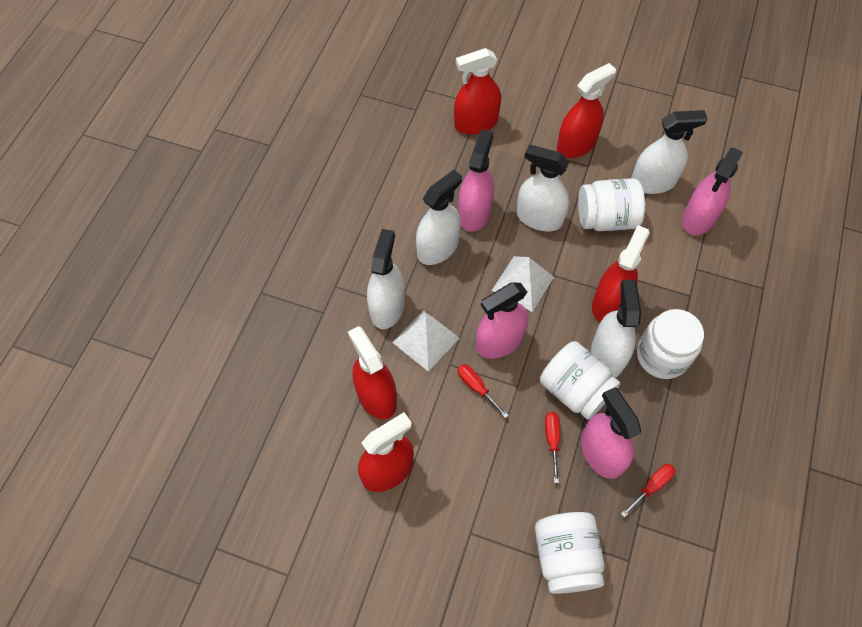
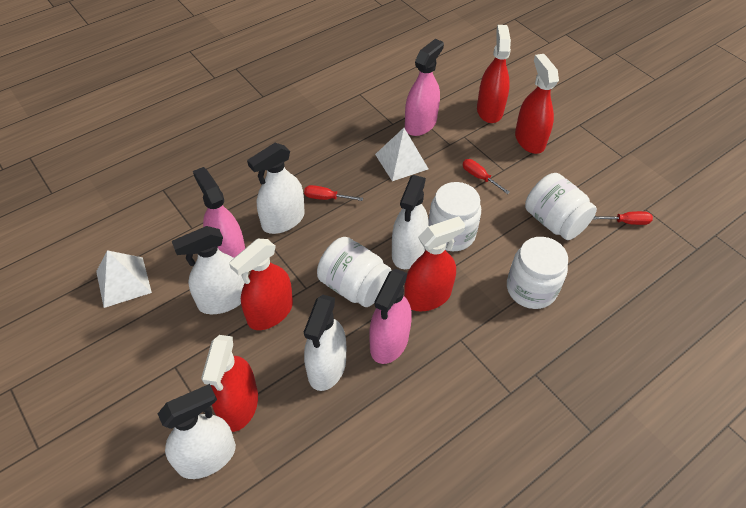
pink spray bottle: 4 -> 3

